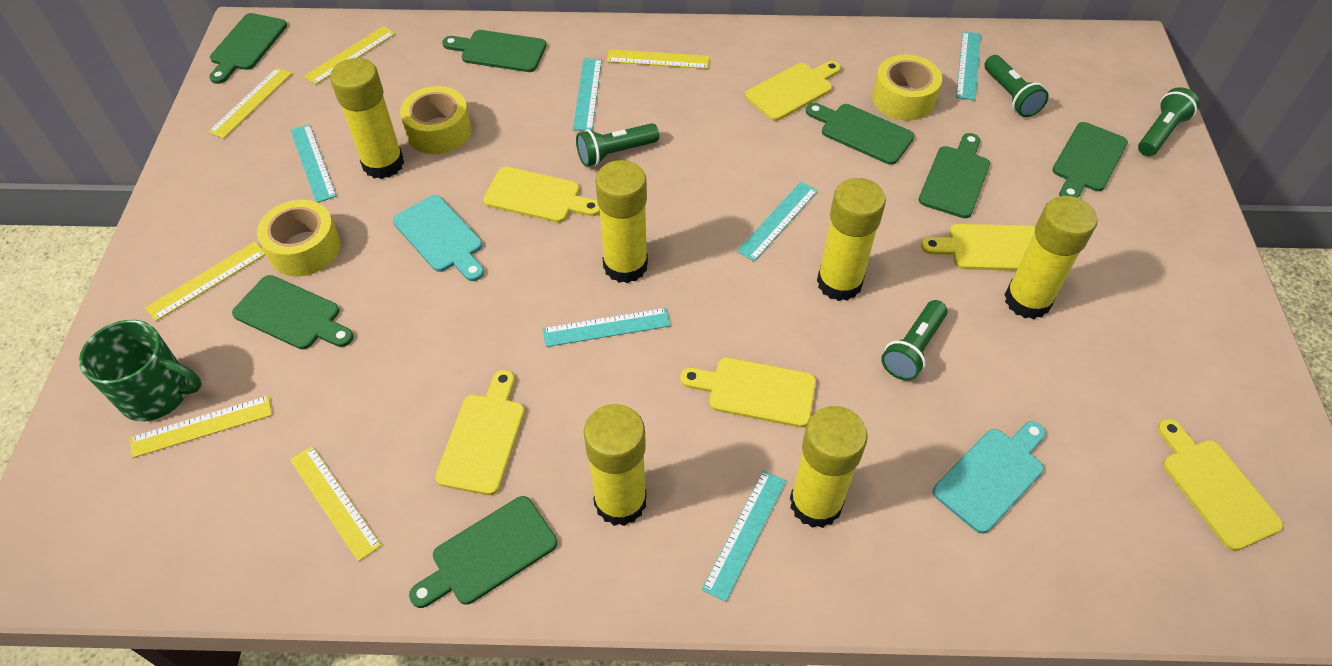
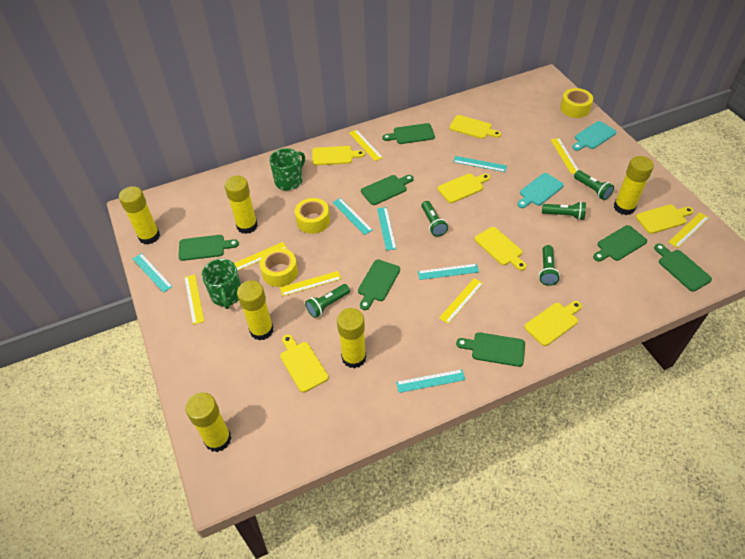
green flashlight: 4 -> 5
green mug: 1 -> 2
yellow cutting board: 6 -> 7
yellow ruler: 6 -> 7

